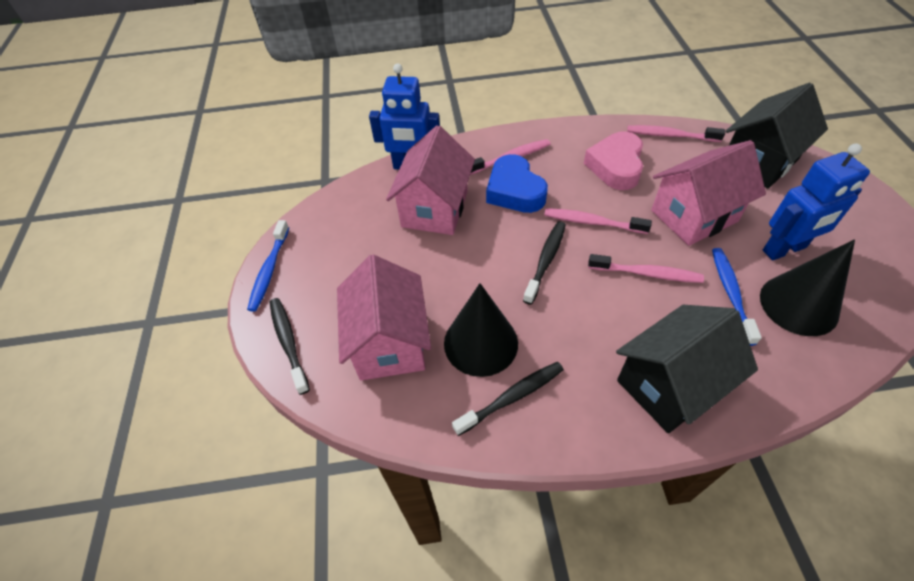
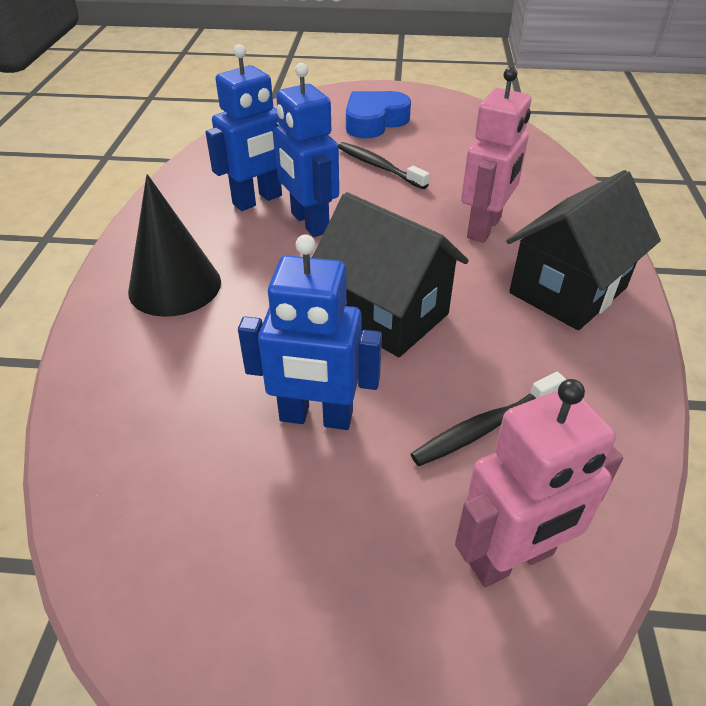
black cone: 2 -> 1
black toothbrush: 3 -> 2
blue robot: 2 -> 3
blue toothbrush: 2 -> 0
pink heart: 1 -> 0
pink house: 3 -> 0
pink robot: 0 -> 2
pink toothbrush: 4 -> 0

